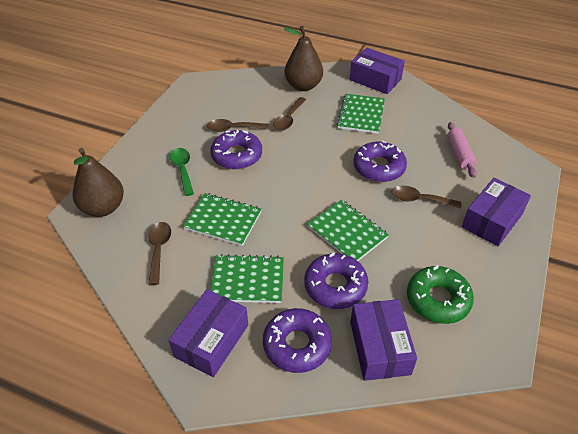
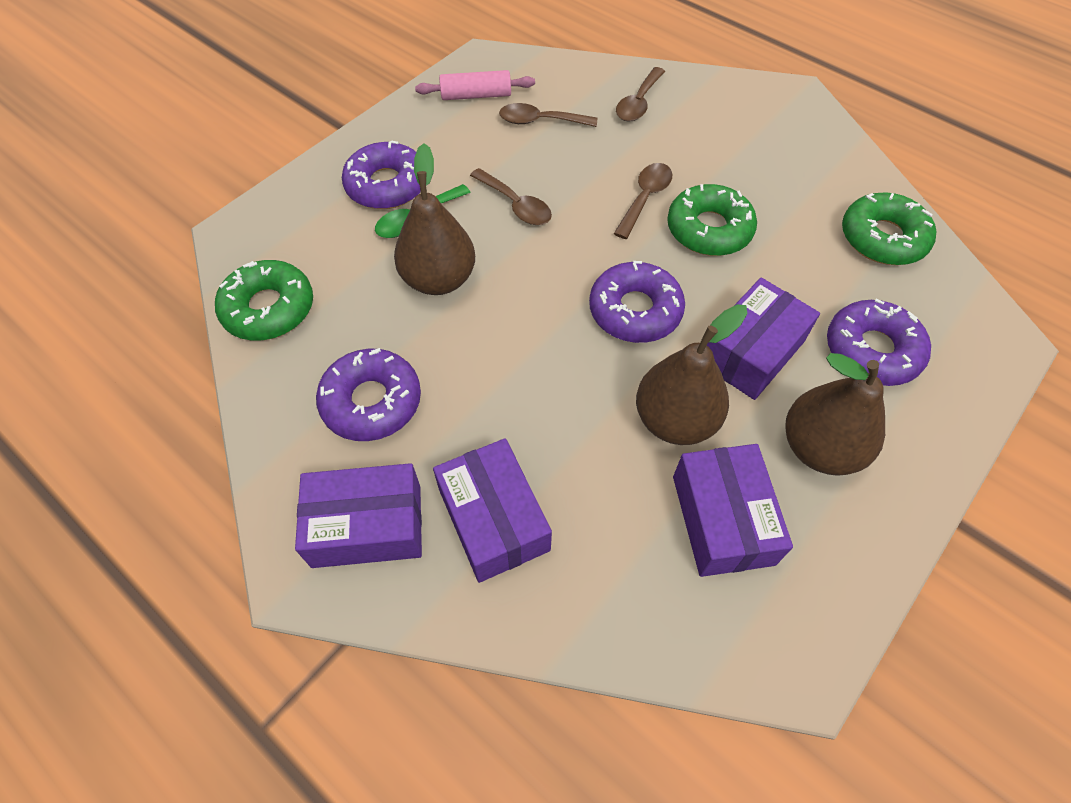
brown pear: 2 -> 3
green donut: 1 -> 3
green notebook: 4 -> 0

